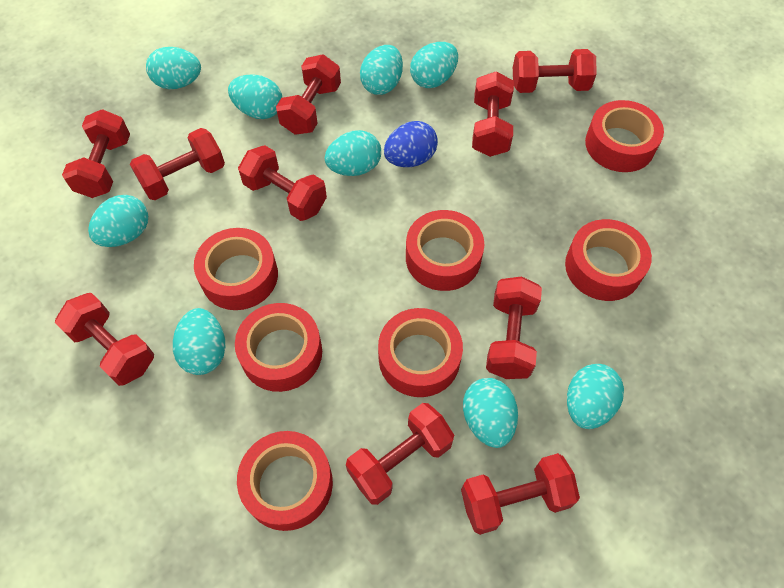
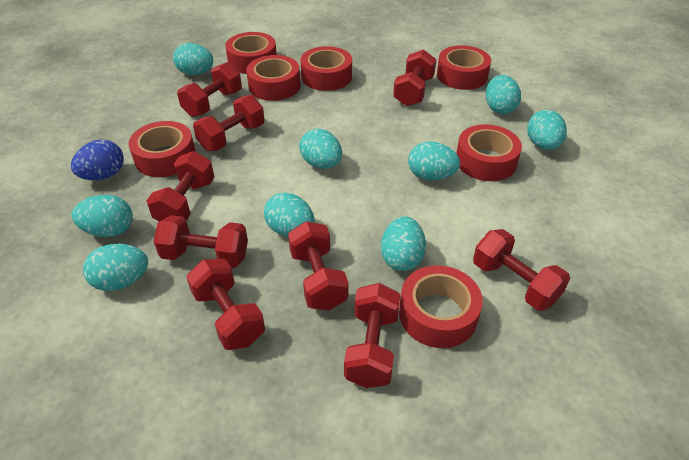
red dumbbell: 10 -> 9

